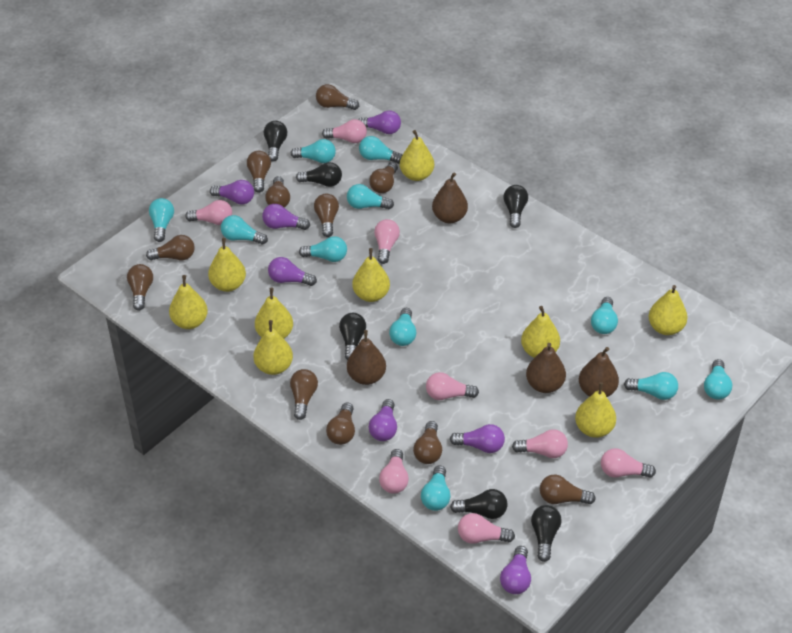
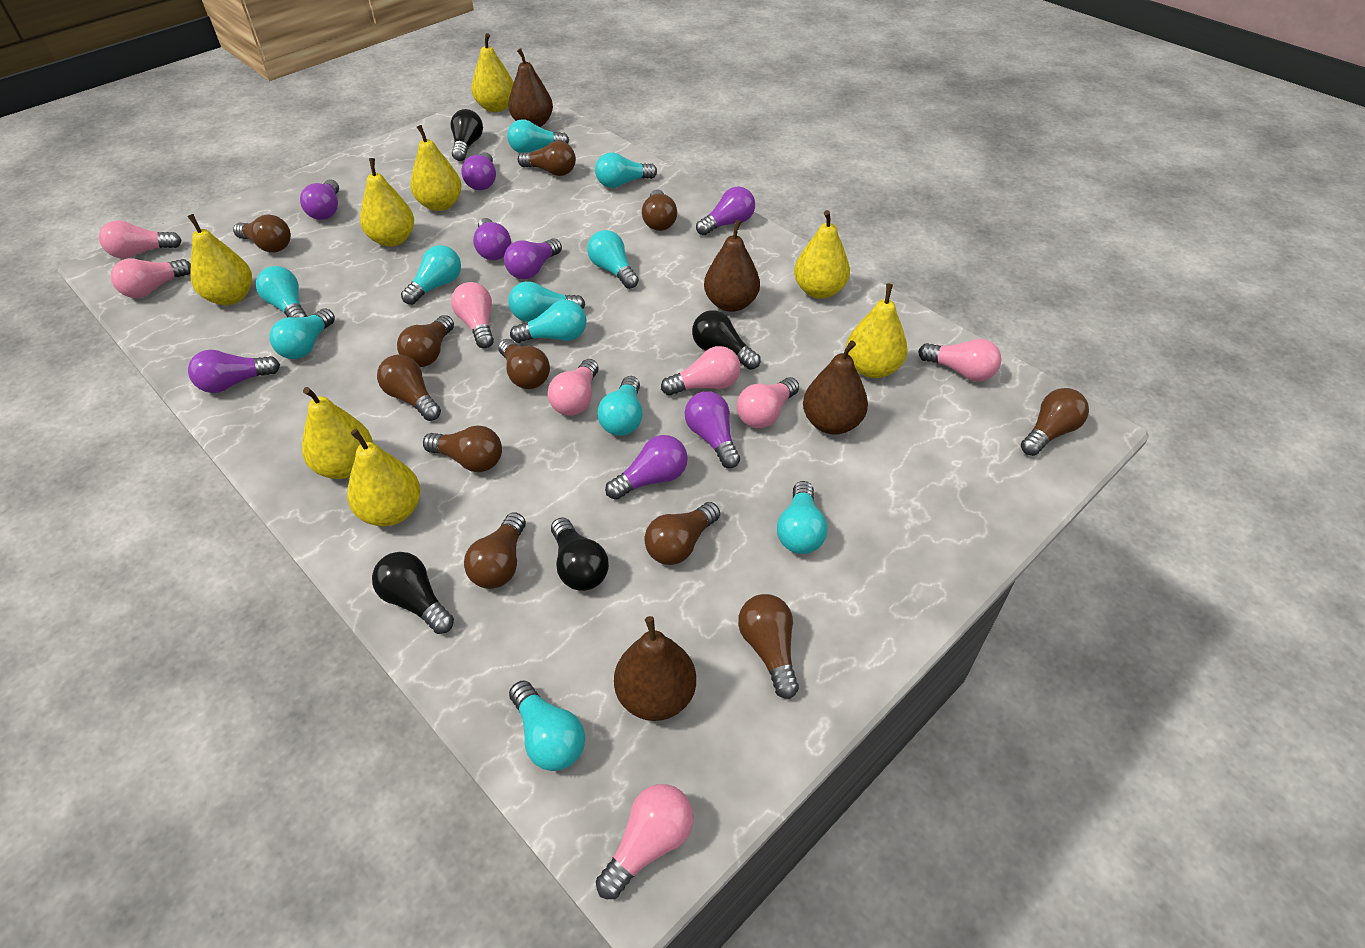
black light bulb: 6 -> 4
purple light bulb: 7 -> 8
yellow pear: 9 -> 8

